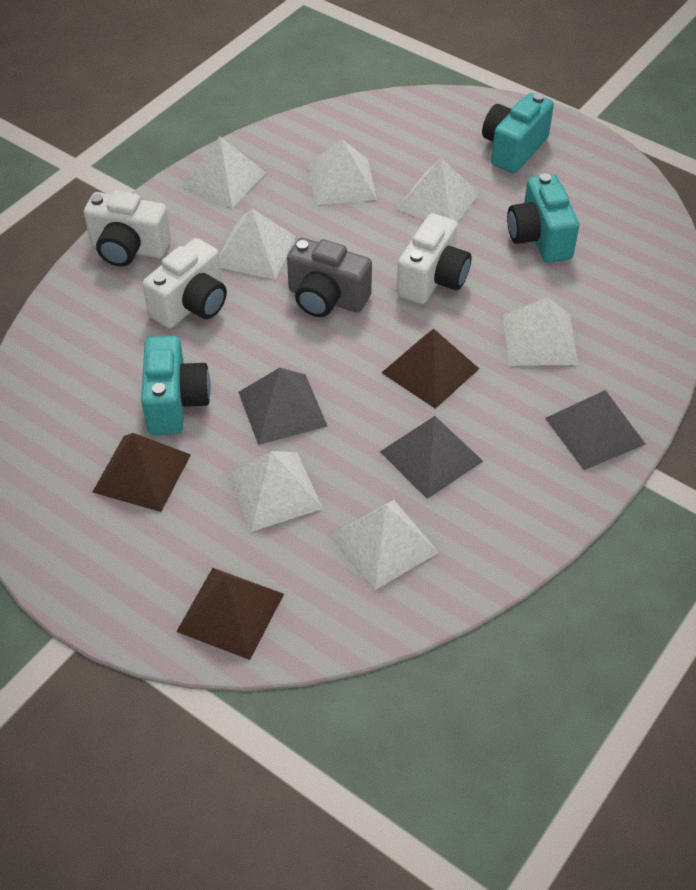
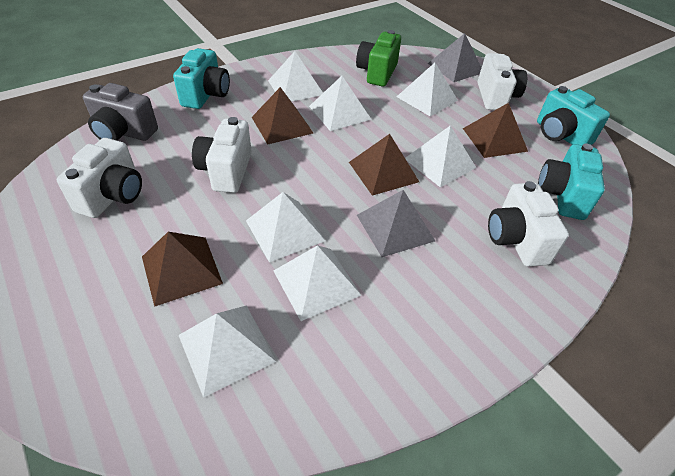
brown pyramid: 3 -> 4
green camera: 0 -> 1
grey pyramid: 3 -> 2
white camera: 3 -> 4

